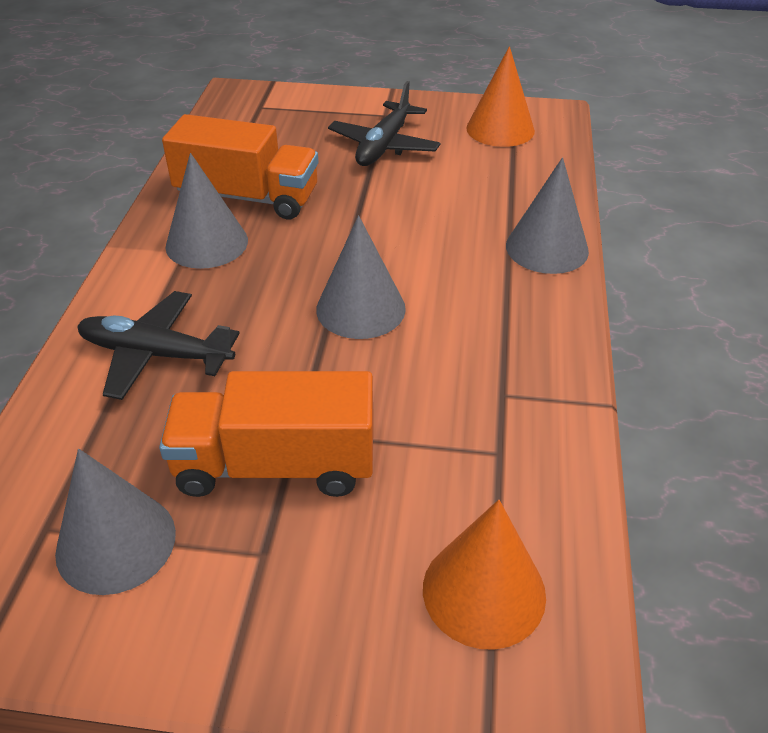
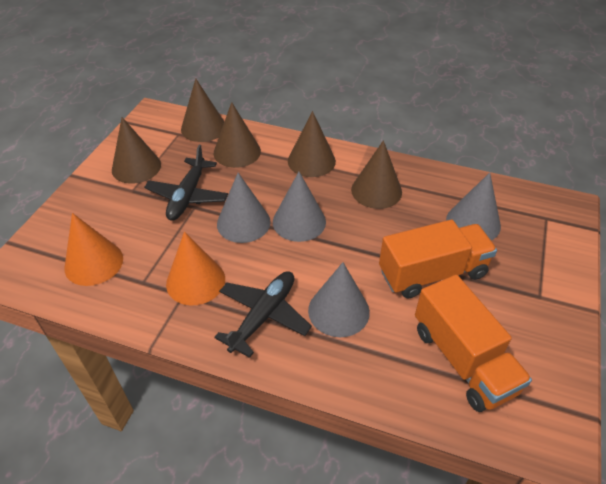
brown cone: 0 -> 5

